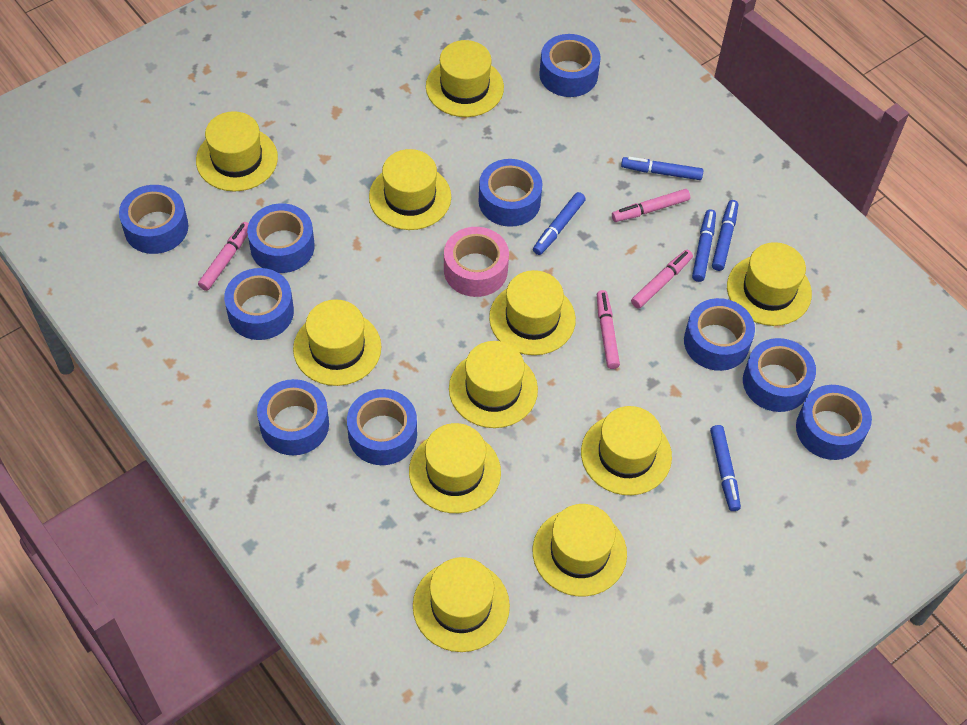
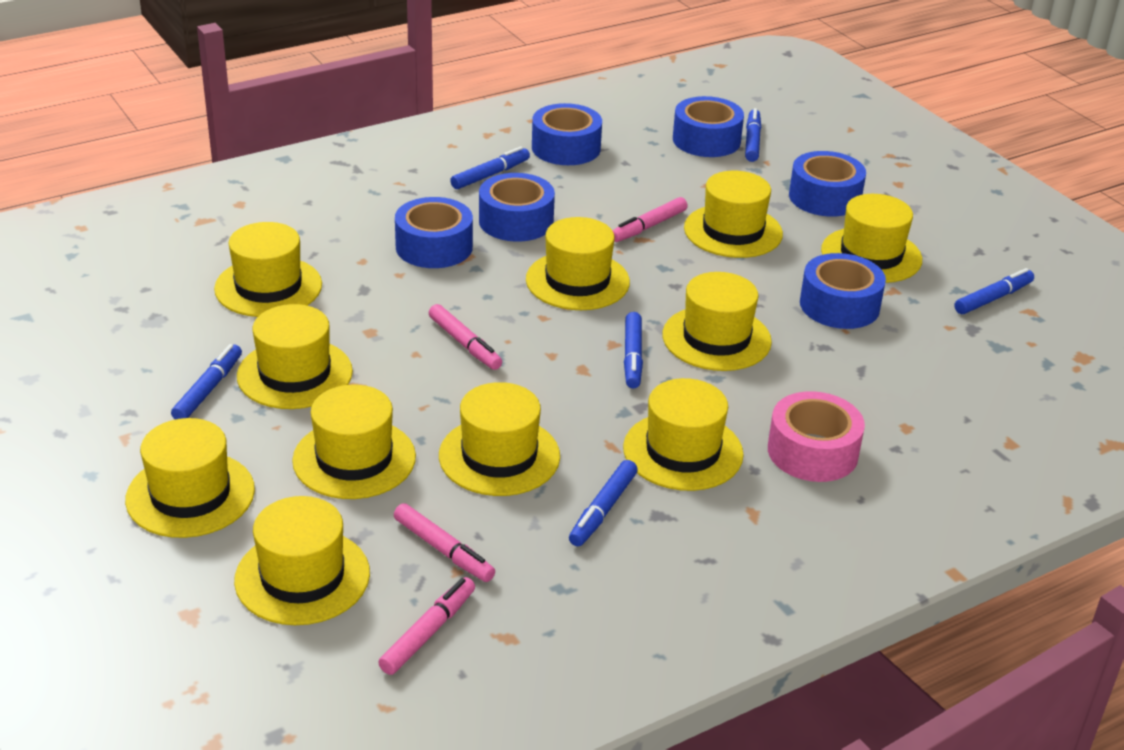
blue marker: 5 -> 6
blue tape: 10 -> 6

